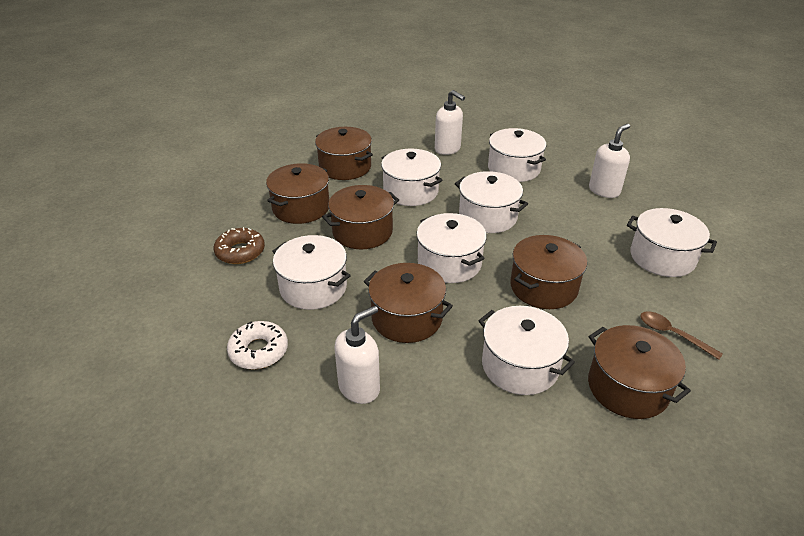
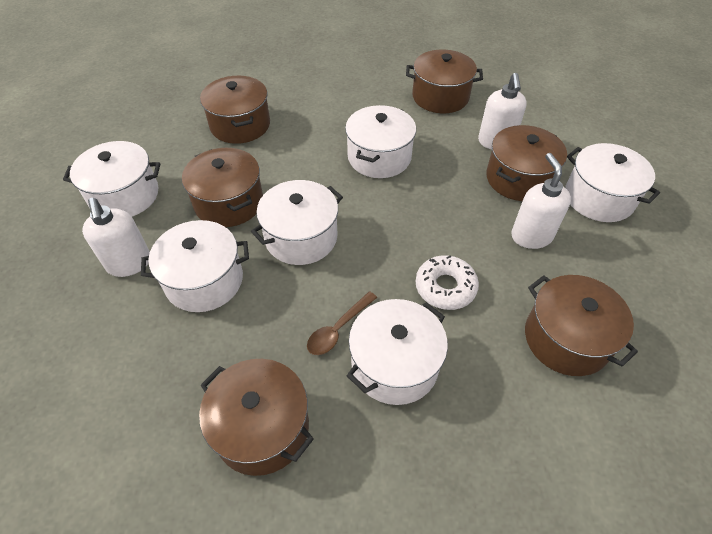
brown donut: 1 -> 0
white pot: 7 -> 6

